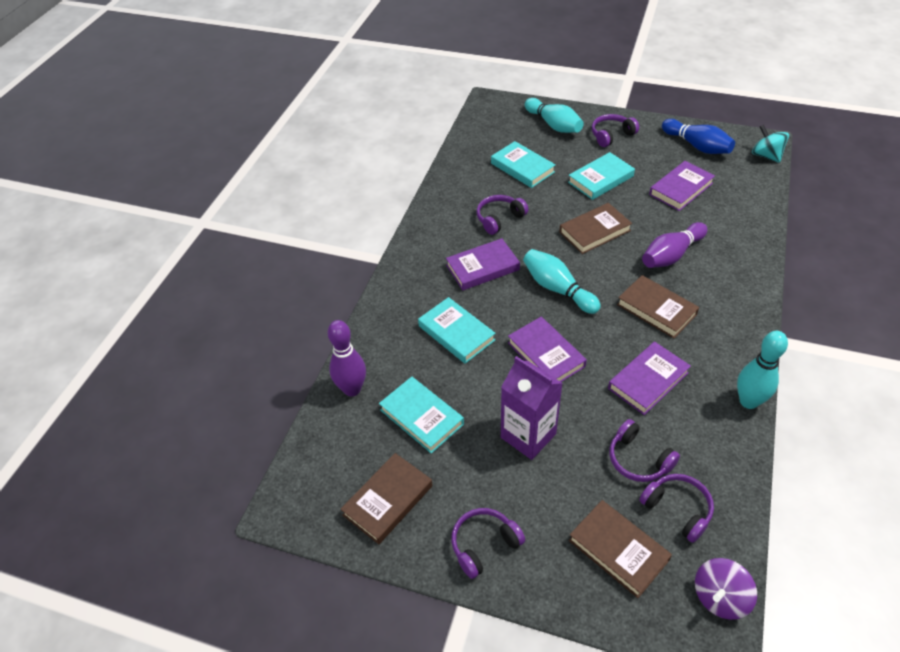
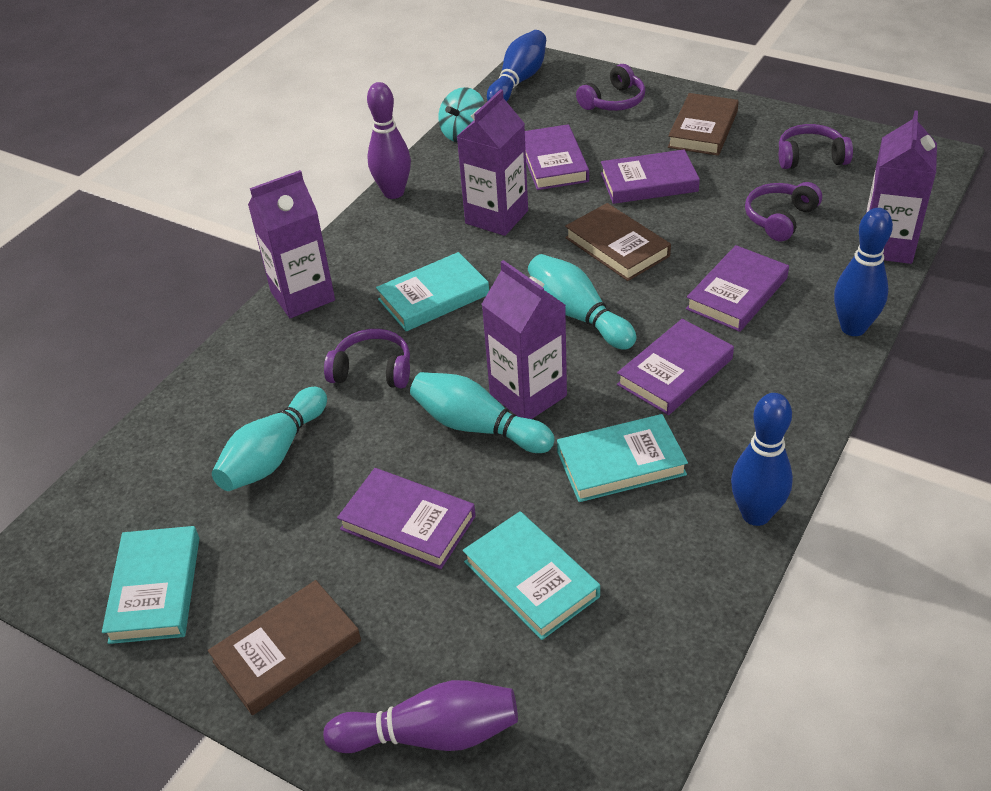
blue bowling pin: 1 -> 3
brown book: 4 -> 3
purple book: 4 -> 5
purple carton: 1 -> 4
purple headphones: 5 -> 4
purple spinning top: 1 -> 0

